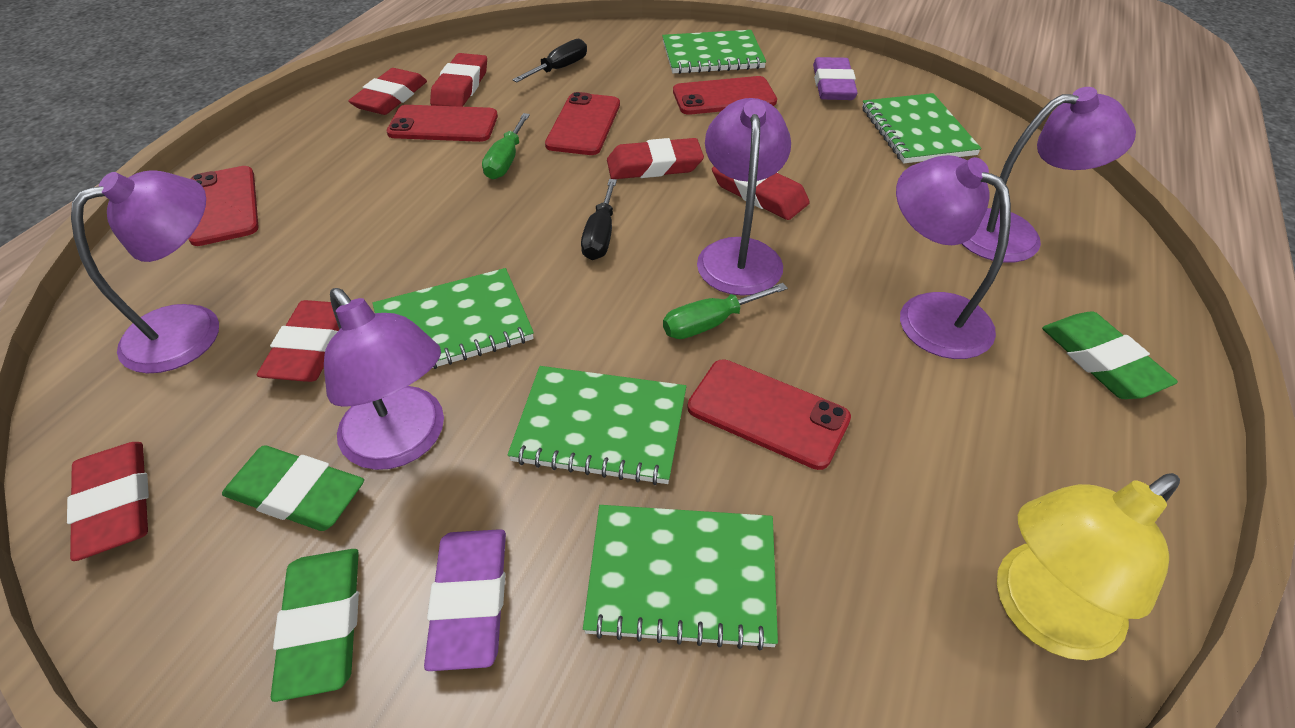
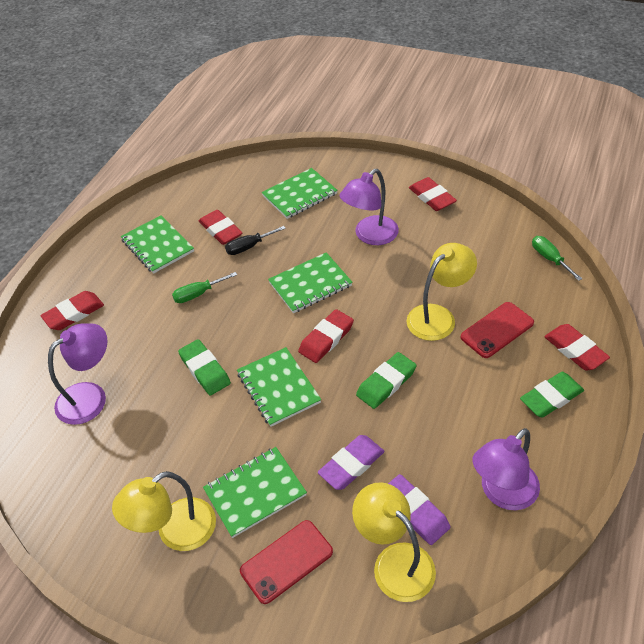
black screwdriver: 2 -> 1
purple lamp: 5 -> 3
red eraser: 6 -> 5
red phone: 5 -> 2
yellow lamp: 1 -> 3

